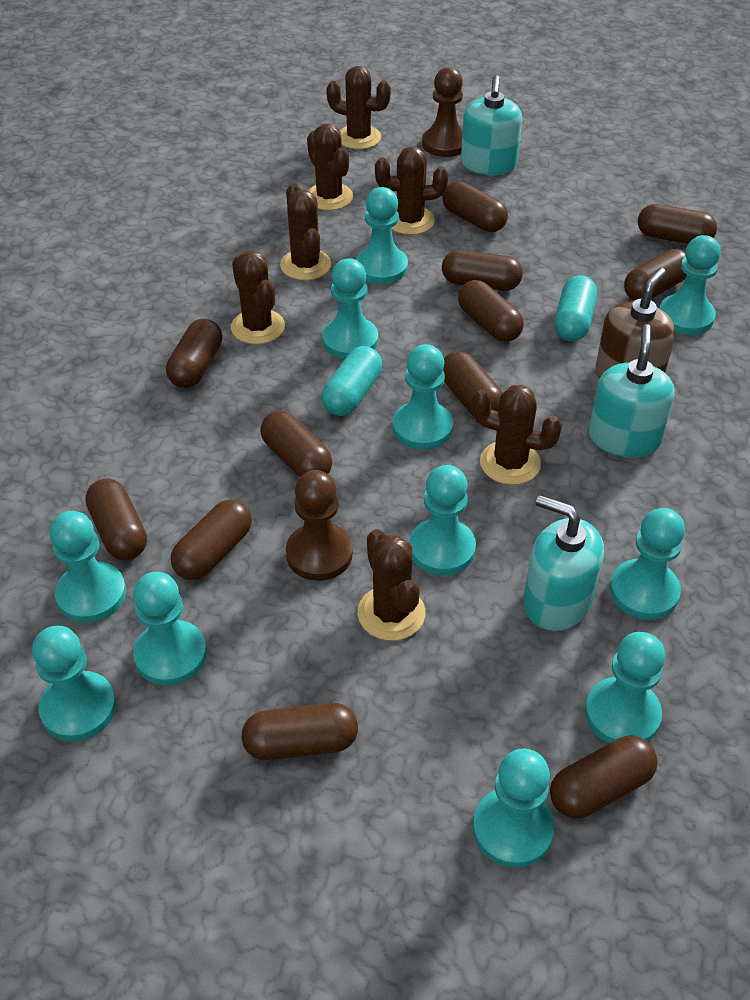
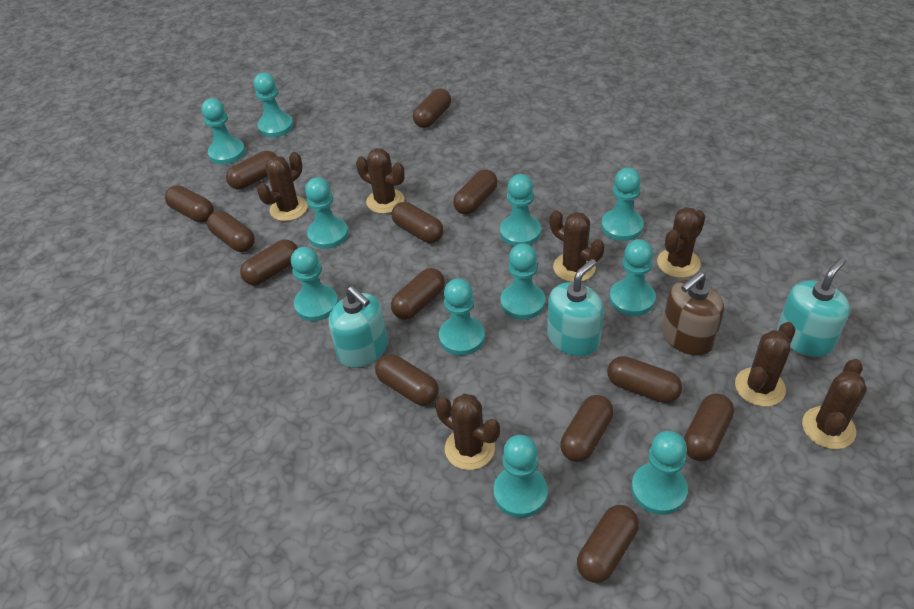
brown capsule: 12 -> 13
brown pawn: 2 -> 0
turquoise capsule: 2 -> 0

